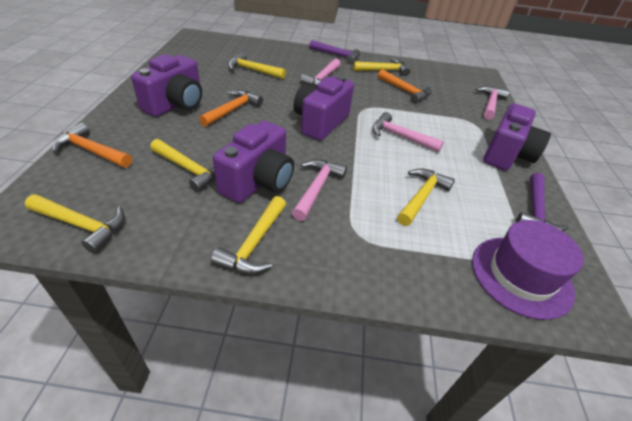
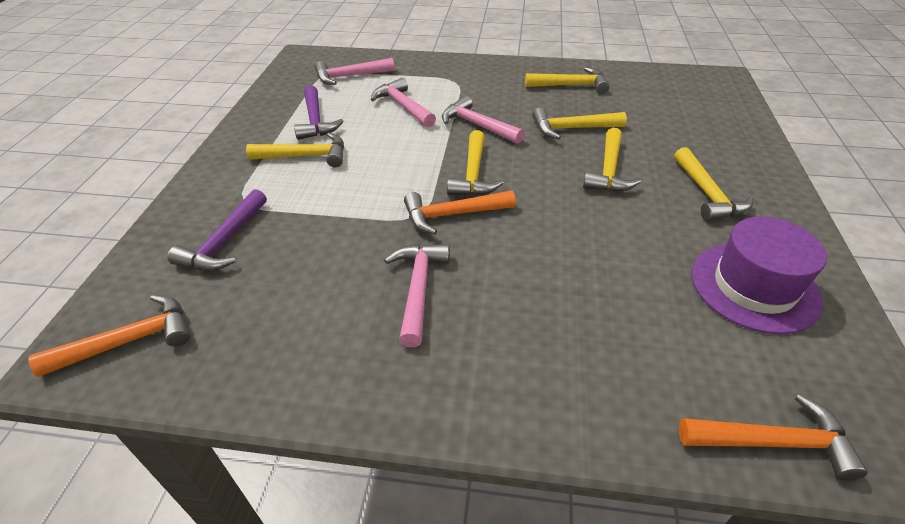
purple camera: 4 -> 0

